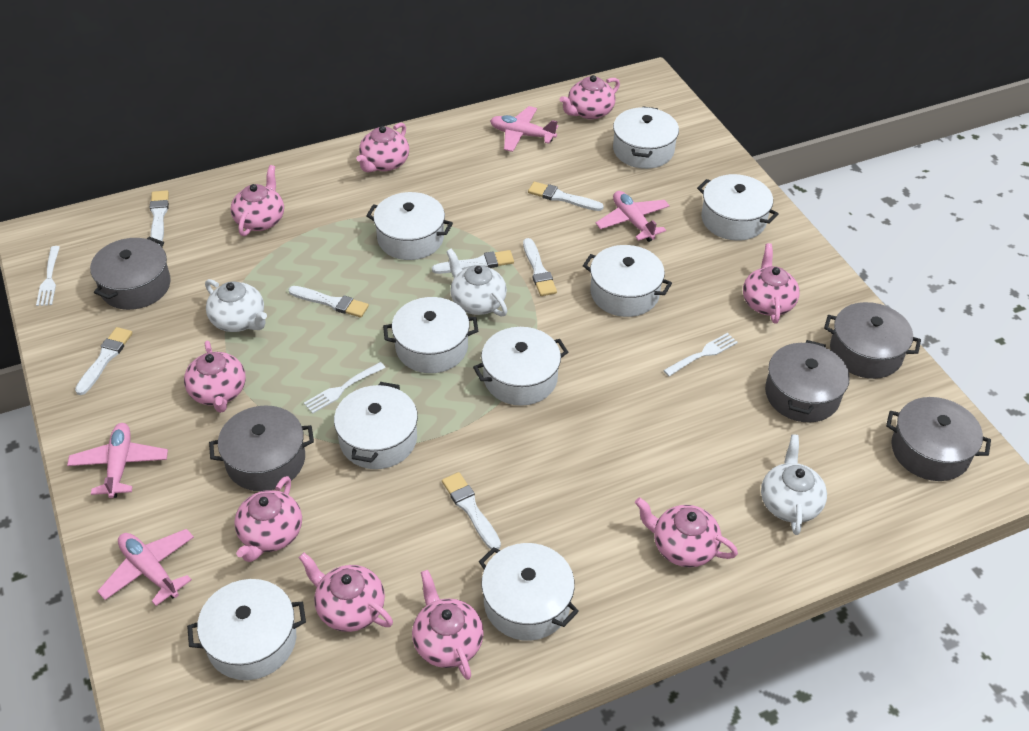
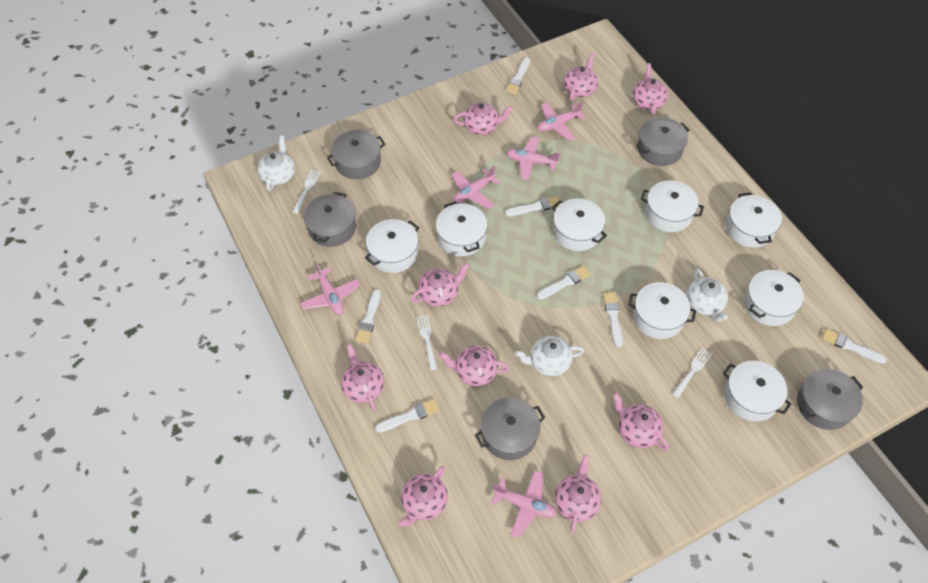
pink plane: 4 -> 5
white pot: 9 -> 8

